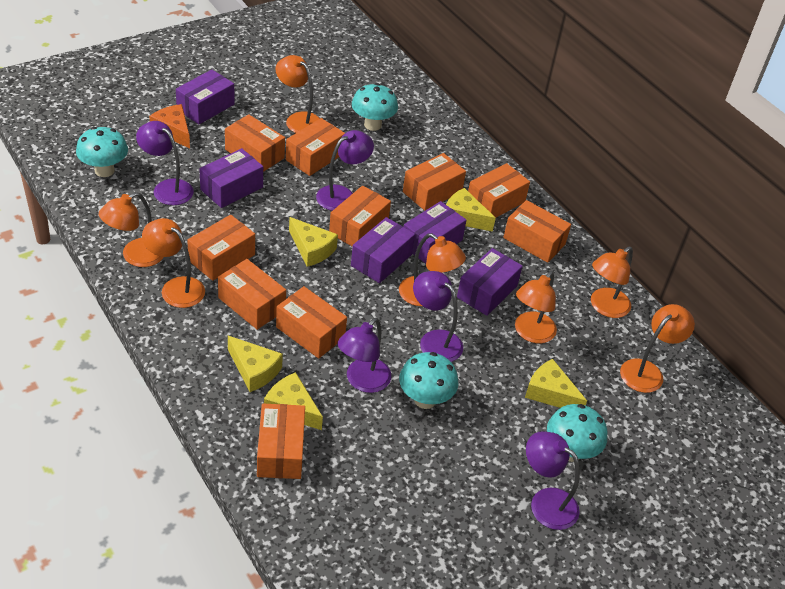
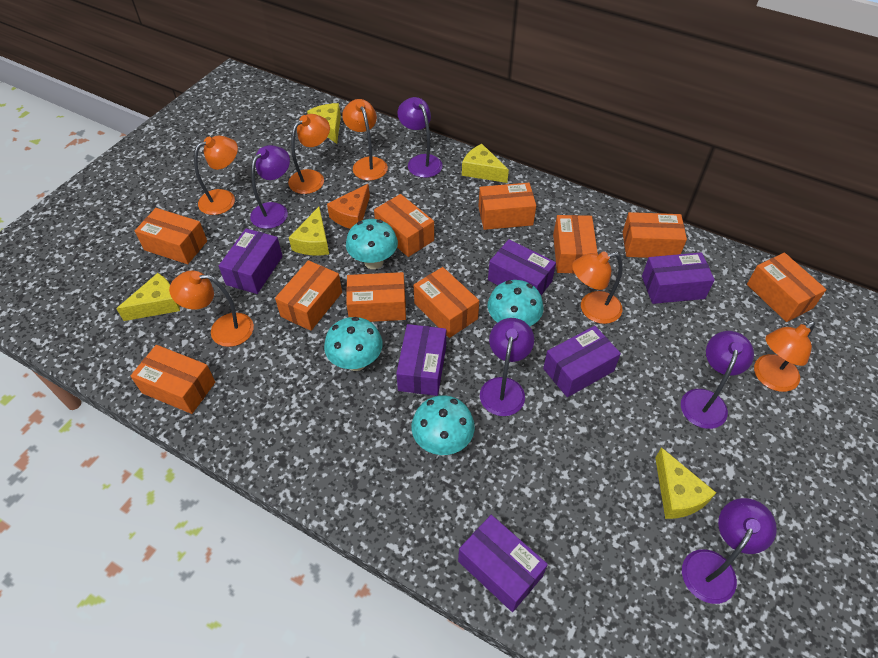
orange lamp: 7 -> 6
purple box: 5 -> 6

